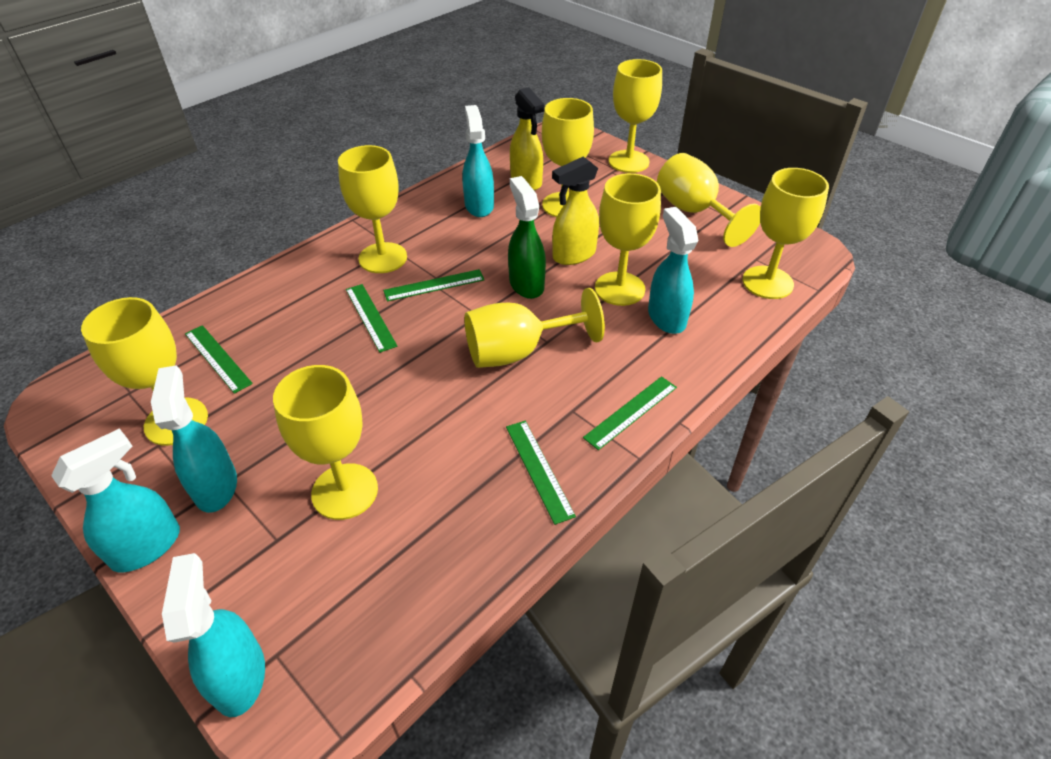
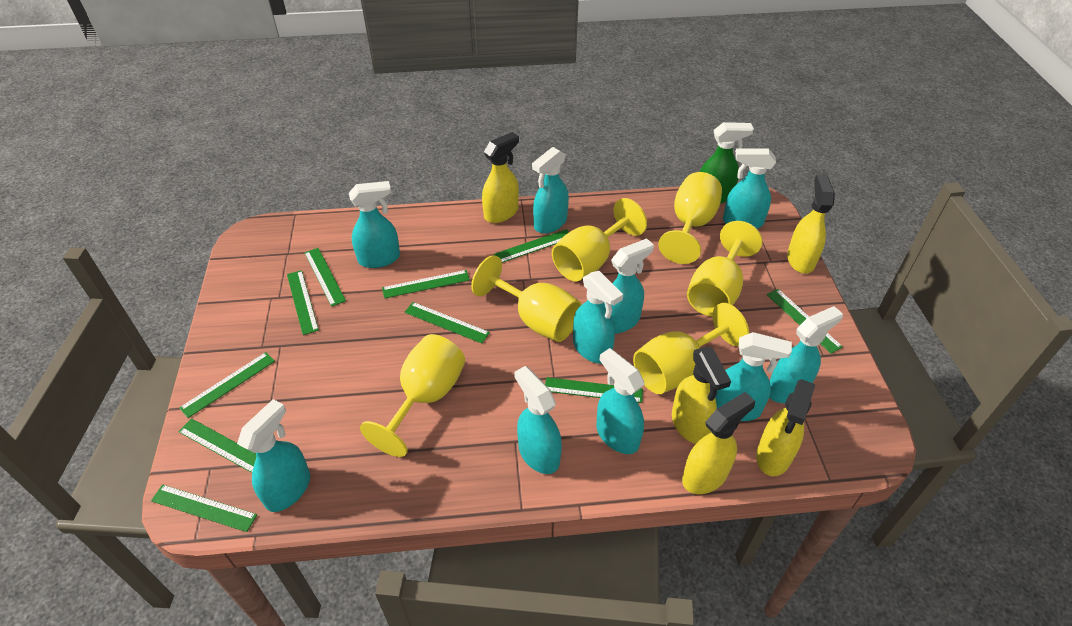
green ruler: 5 -> 10
turquoise spray bottle: 5 -> 10
yellow goblet: 9 -> 6
yellow spray bottle: 2 -> 5

